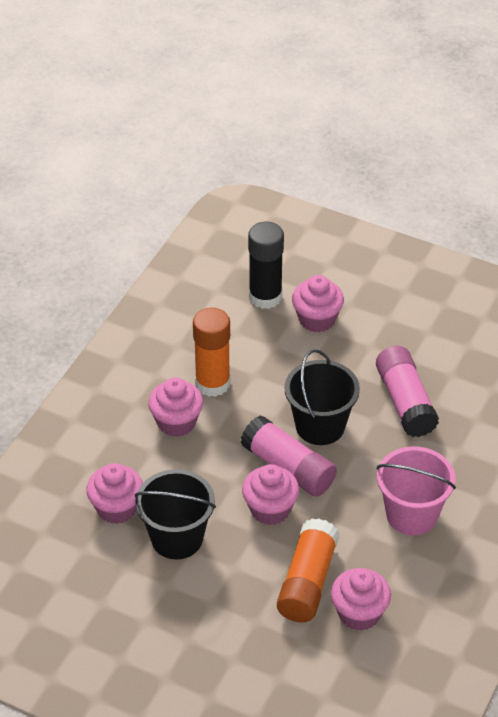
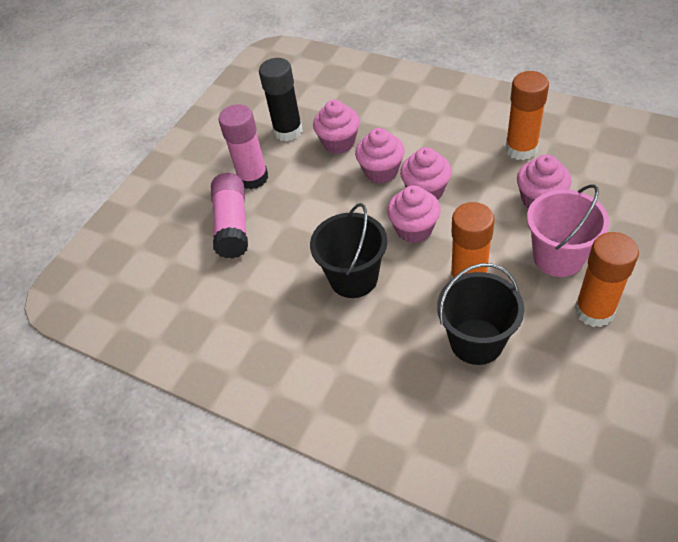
orange glue stick: 2 -> 3

